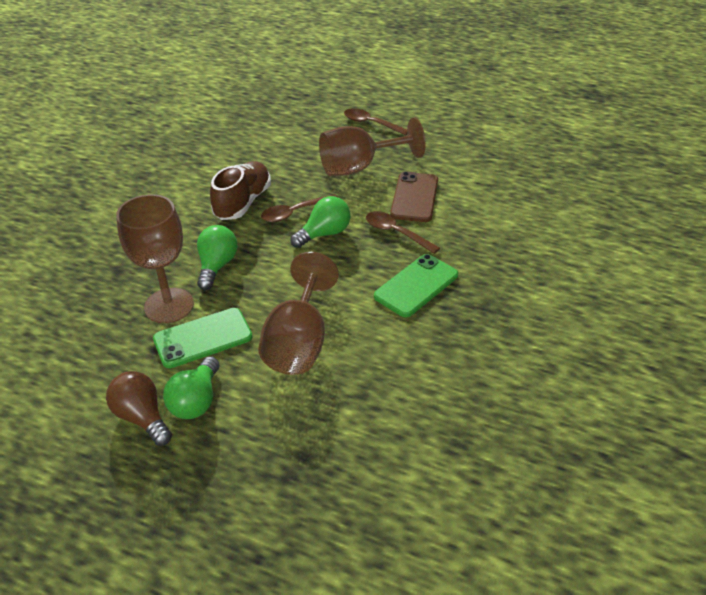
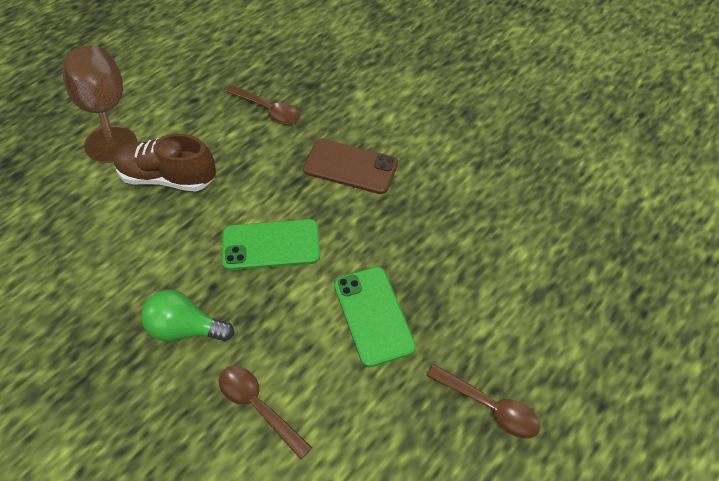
brown goblet: 3 -> 1
brown light bulb: 1 -> 0
green light bulb: 3 -> 1

